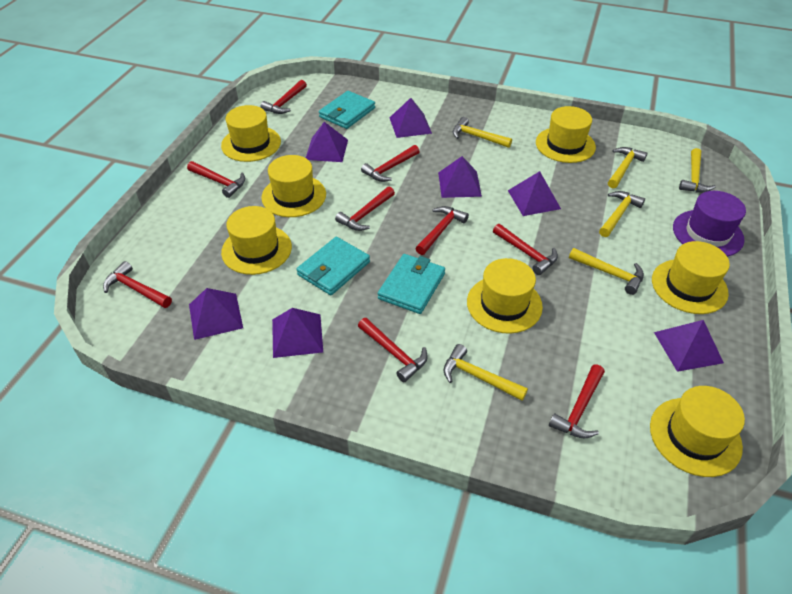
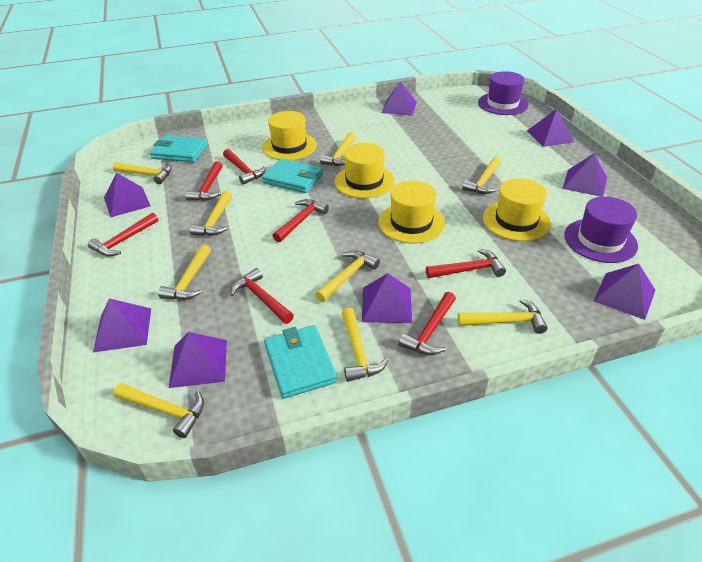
purple hat: 1 -> 2
purple pyramid: 7 -> 8
red hammer: 9 -> 7
yellow hammer: 6 -> 9
yellow hat: 7 -> 4

